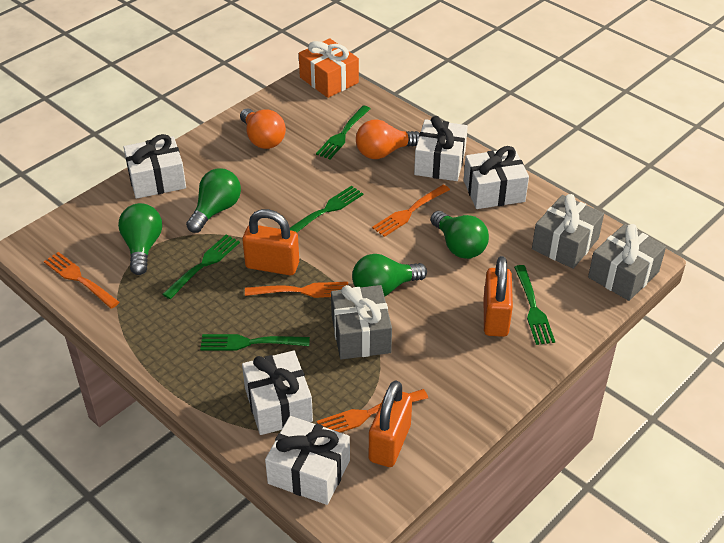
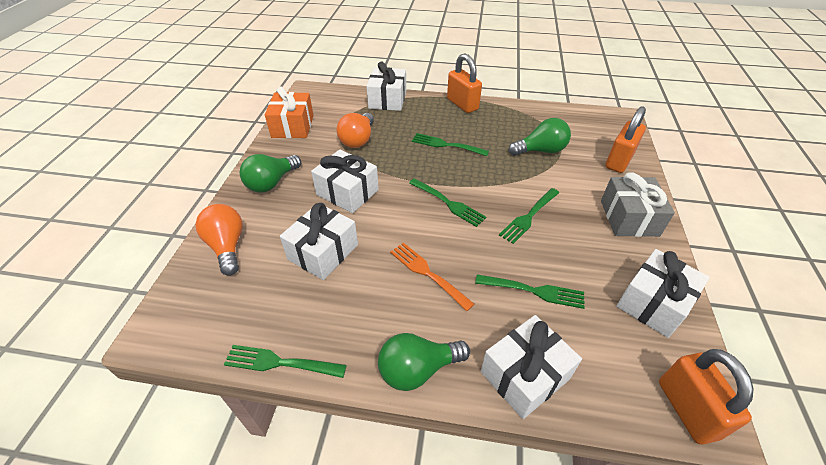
green light bulb: 4 -> 3
grey gift: 3 -> 1
orange fork: 4 -> 1

